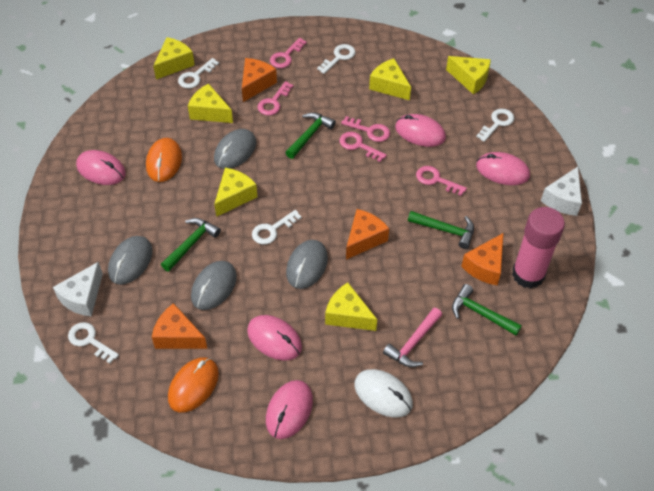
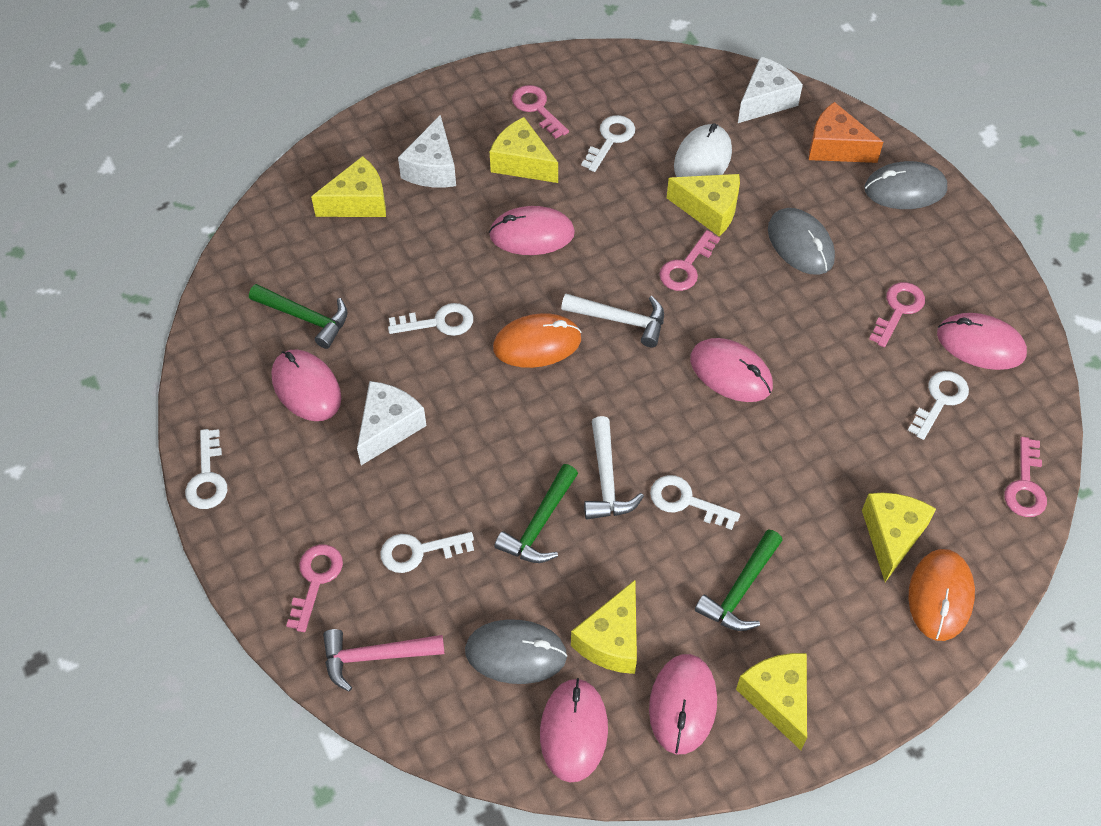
green hammer: 4 -> 3
grey mouse: 4 -> 3
orange cheese: 4 -> 1
pink glue stick: 1 -> 0
pink mouse: 5 -> 6
white cheese: 2 -> 3
white hammer: 0 -> 2
white key: 5 -> 6

